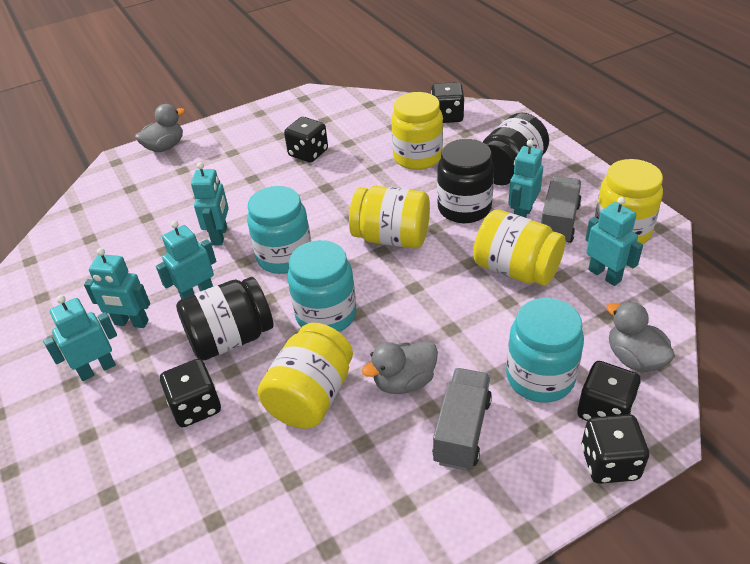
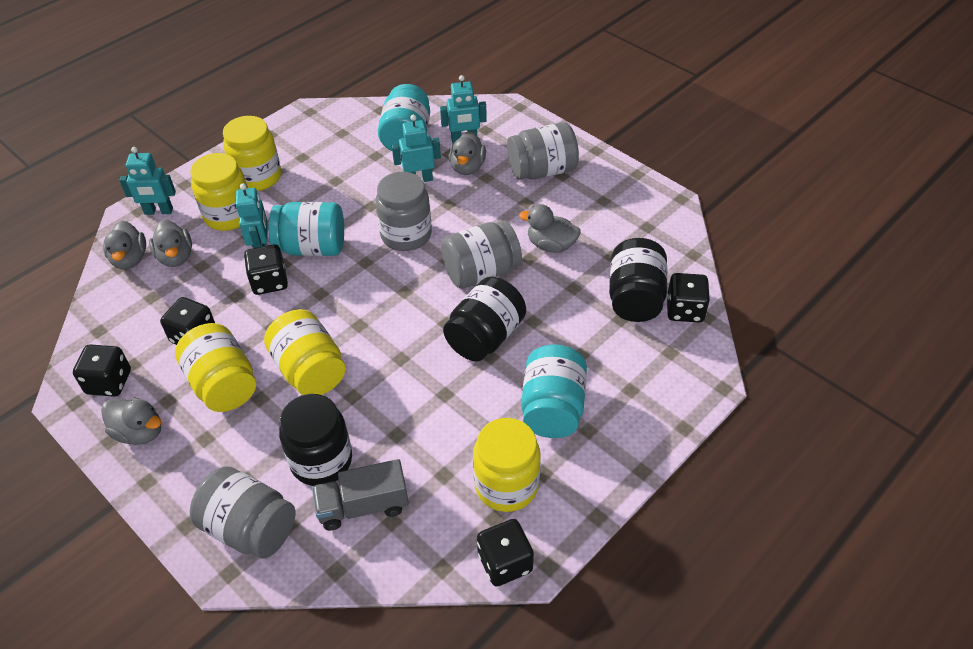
grey duck: 3 -> 5
grey jar: 0 -> 4
grey truck: 2 -> 1
turquoise robot: 6 -> 4

